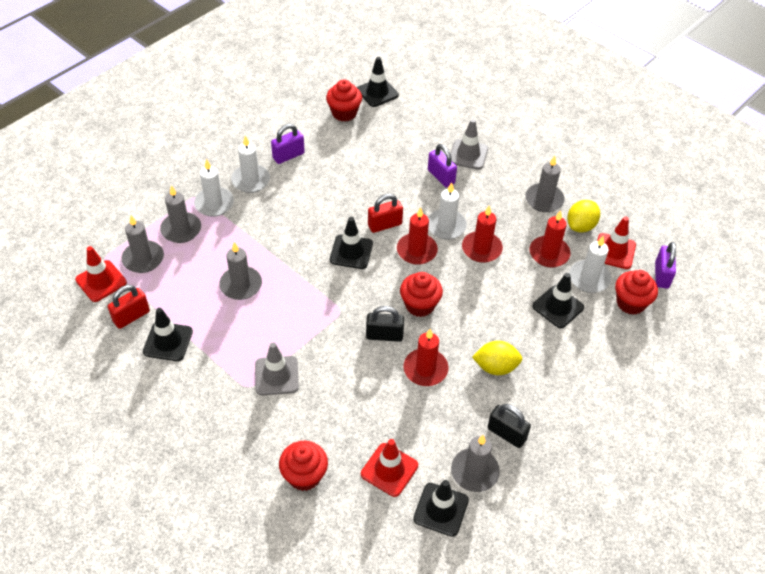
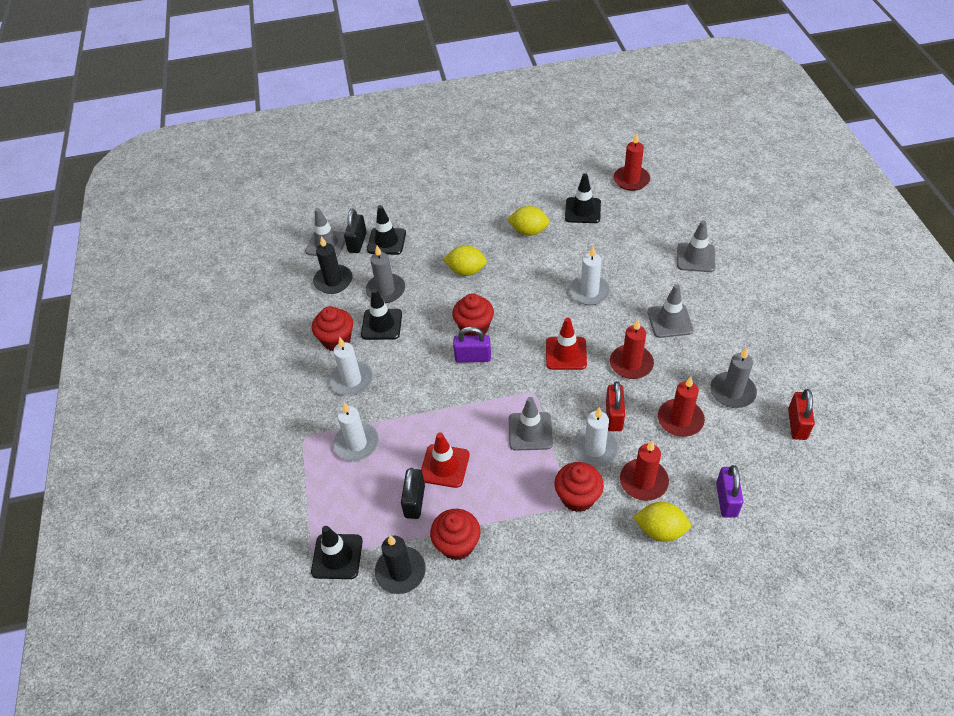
black candle: 0 -> 2
black traffic cone: 5 -> 4
grey candle: 5 -> 2
grey traffic cone: 2 -> 4
purple padlock: 3 -> 2
red traffic cone: 3 -> 2
yellow lemon: 2 -> 3

